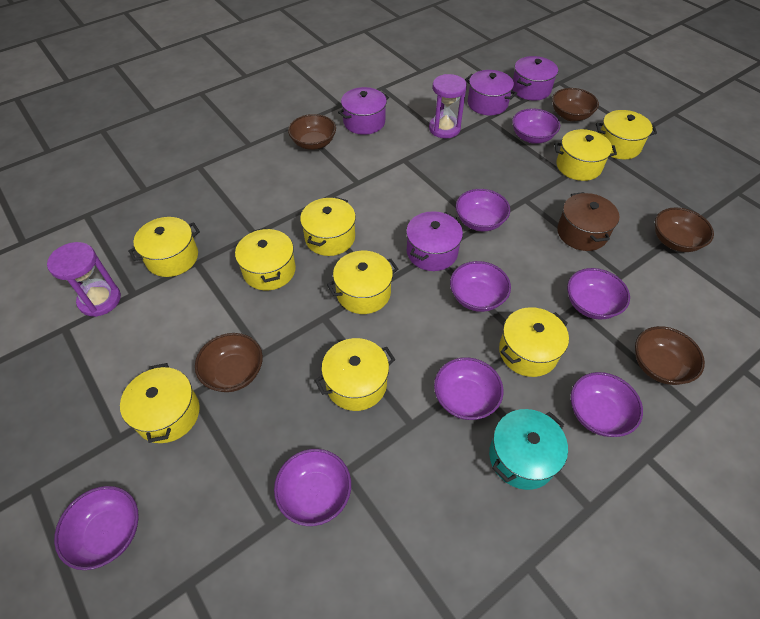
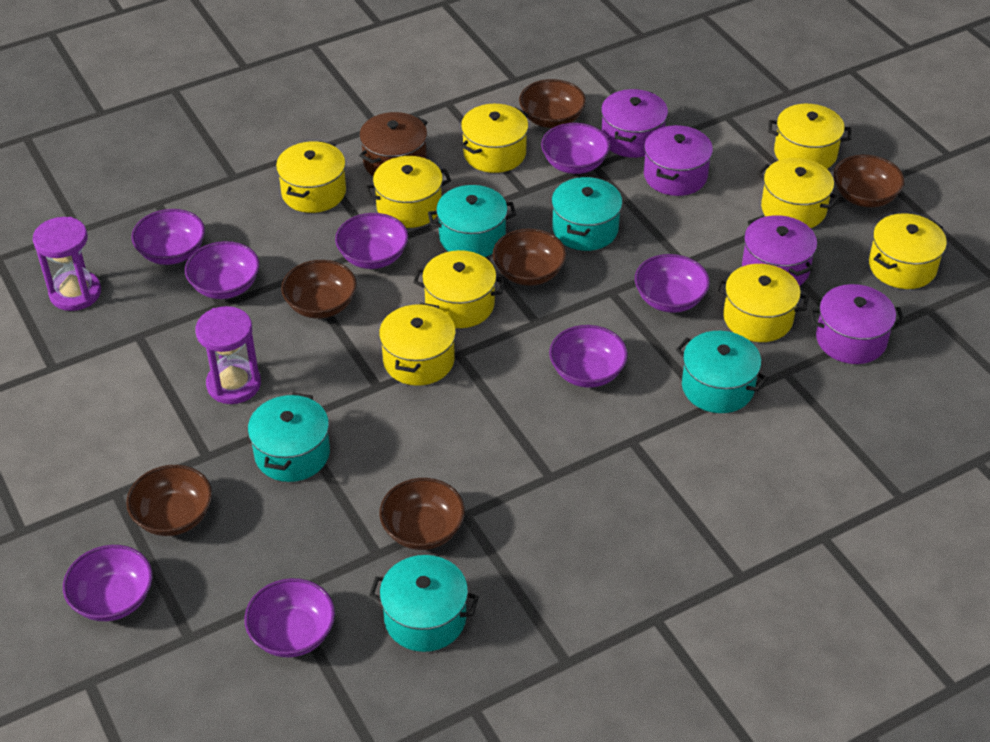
brown bowl: 5 -> 6
turquoise pot: 1 -> 5

